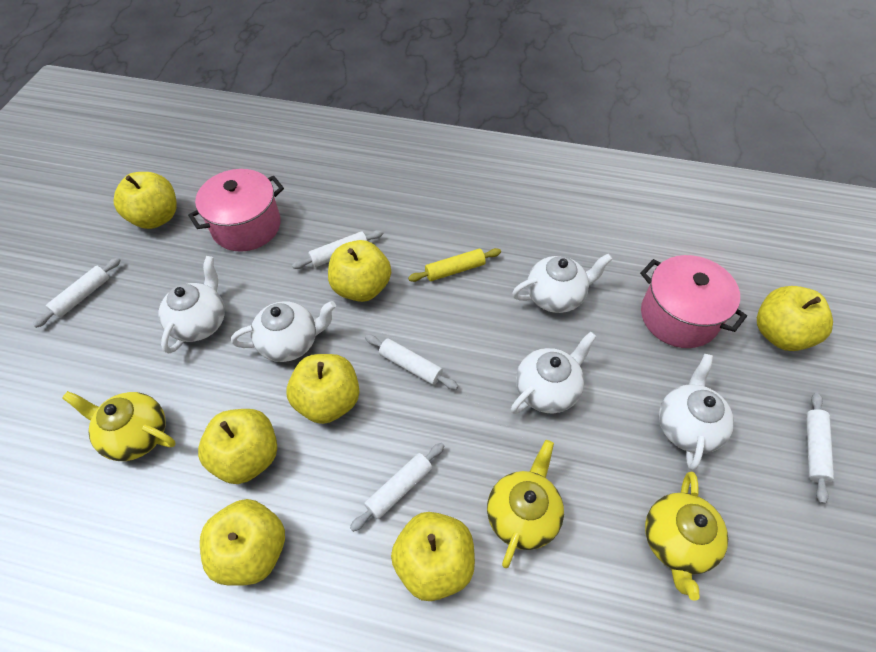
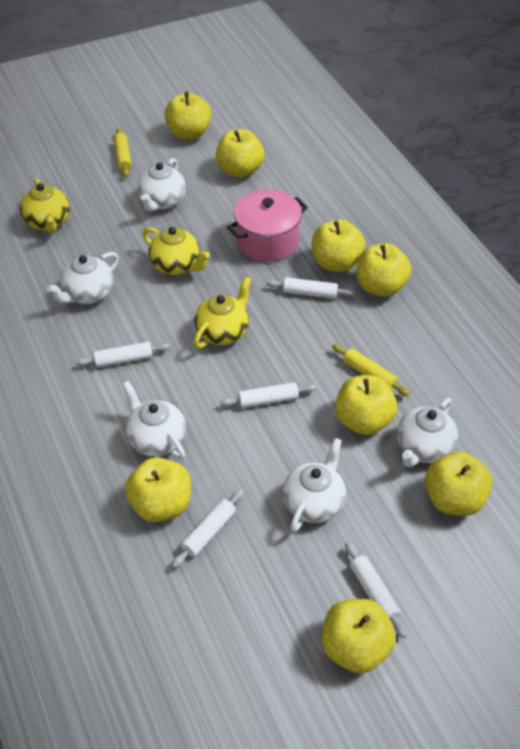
pink pot: 2 -> 1
yellow apple: 7 -> 8
yellow rolling pin: 1 -> 2

